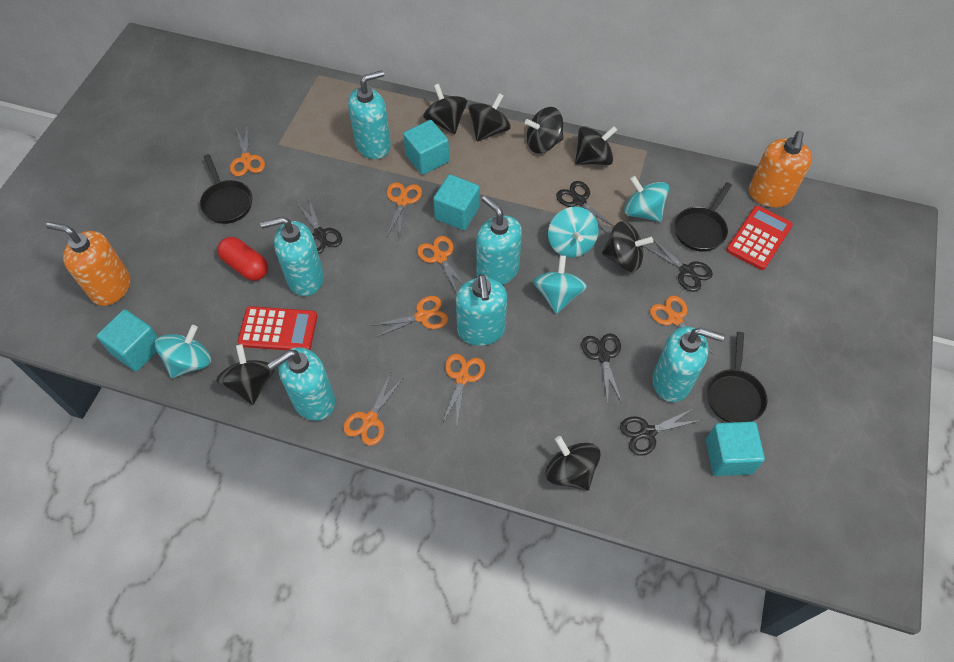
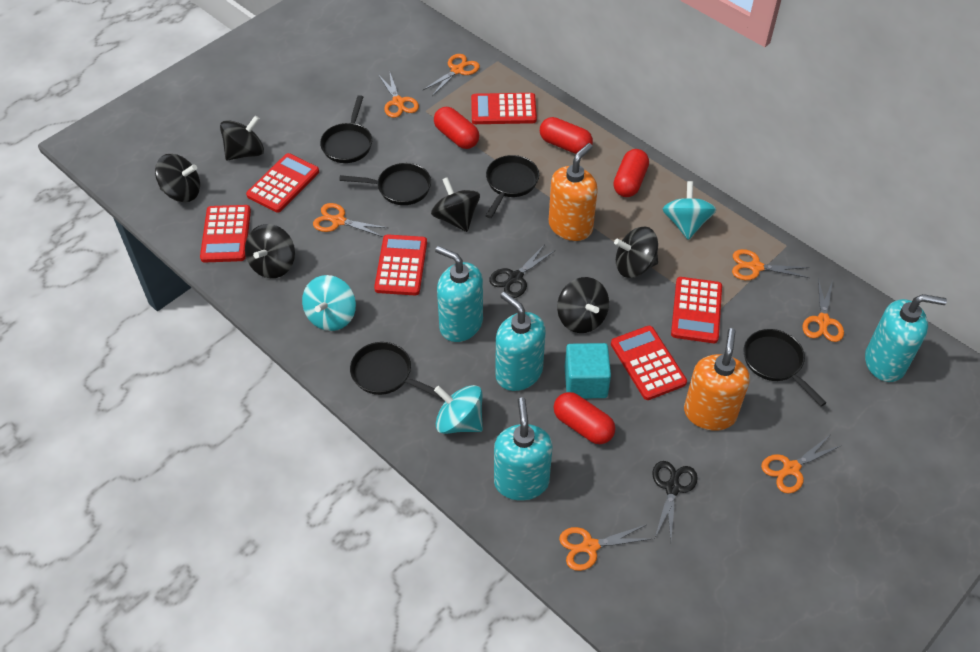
black pan: 3 -> 5
black scissors: 5 -> 2
black spinning top: 7 -> 6
red calculator: 2 -> 6
red capsule: 1 -> 4
turquoise cube: 4 -> 1
turquoise soap dispenser: 6 -> 4
turquoise spinning top: 4 -> 3

